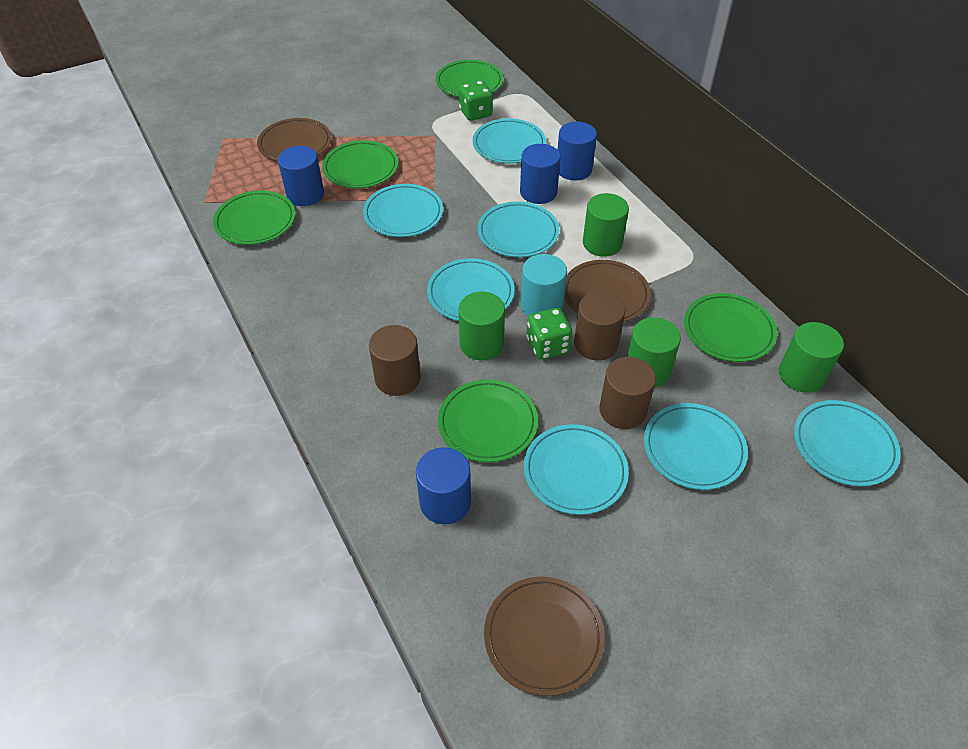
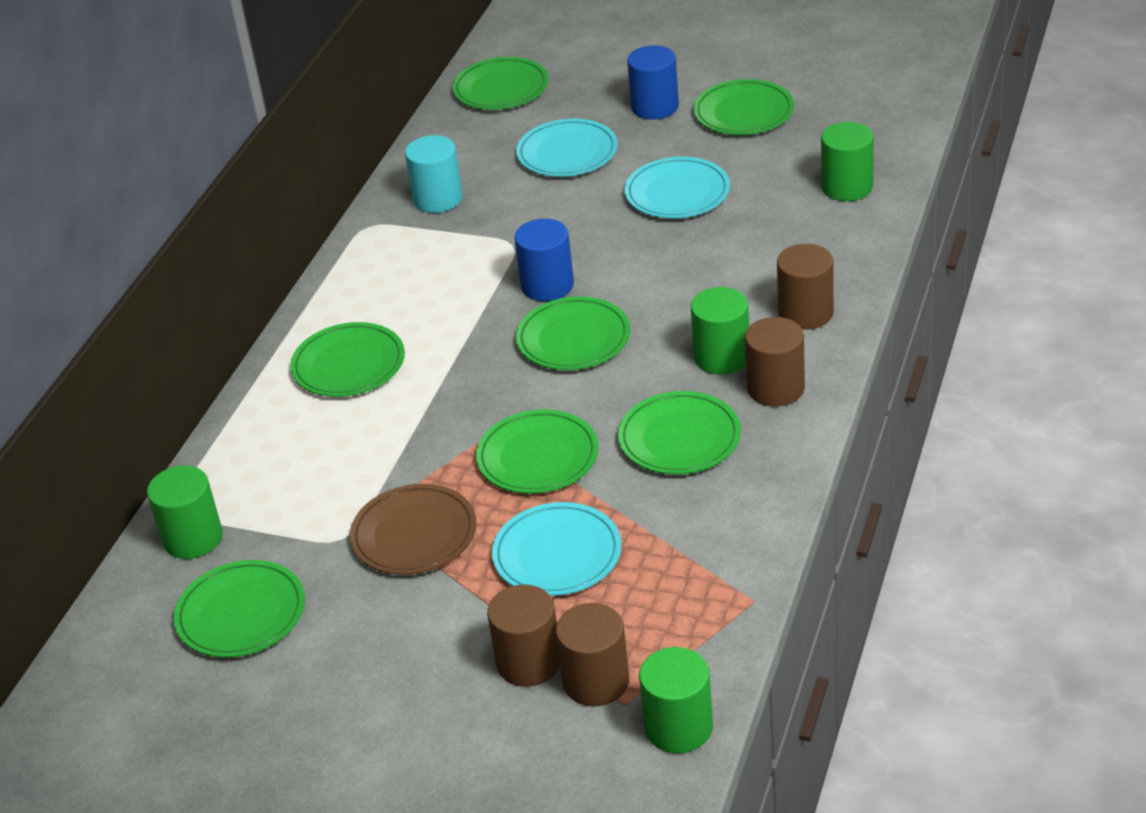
blue cylinder: 4 -> 2
brown cylinder: 3 -> 4
brown plate: 3 -> 1
green dice: 2 -> 0
green plate: 5 -> 7
turquoise plate: 7 -> 3

